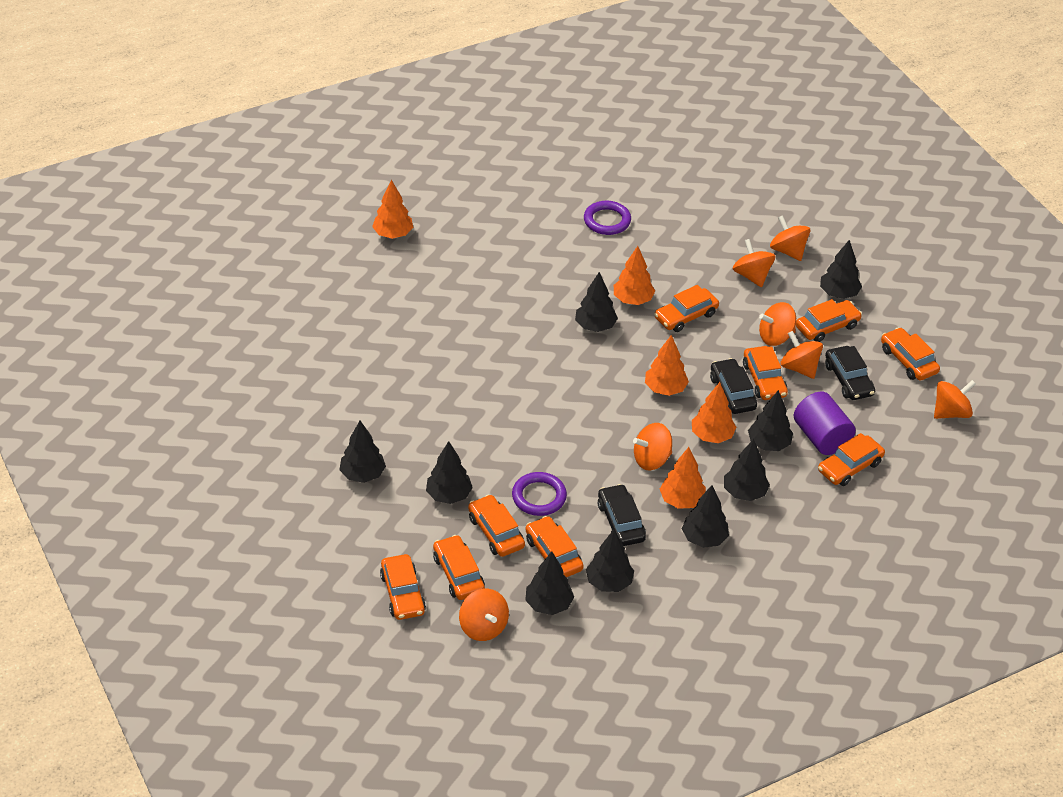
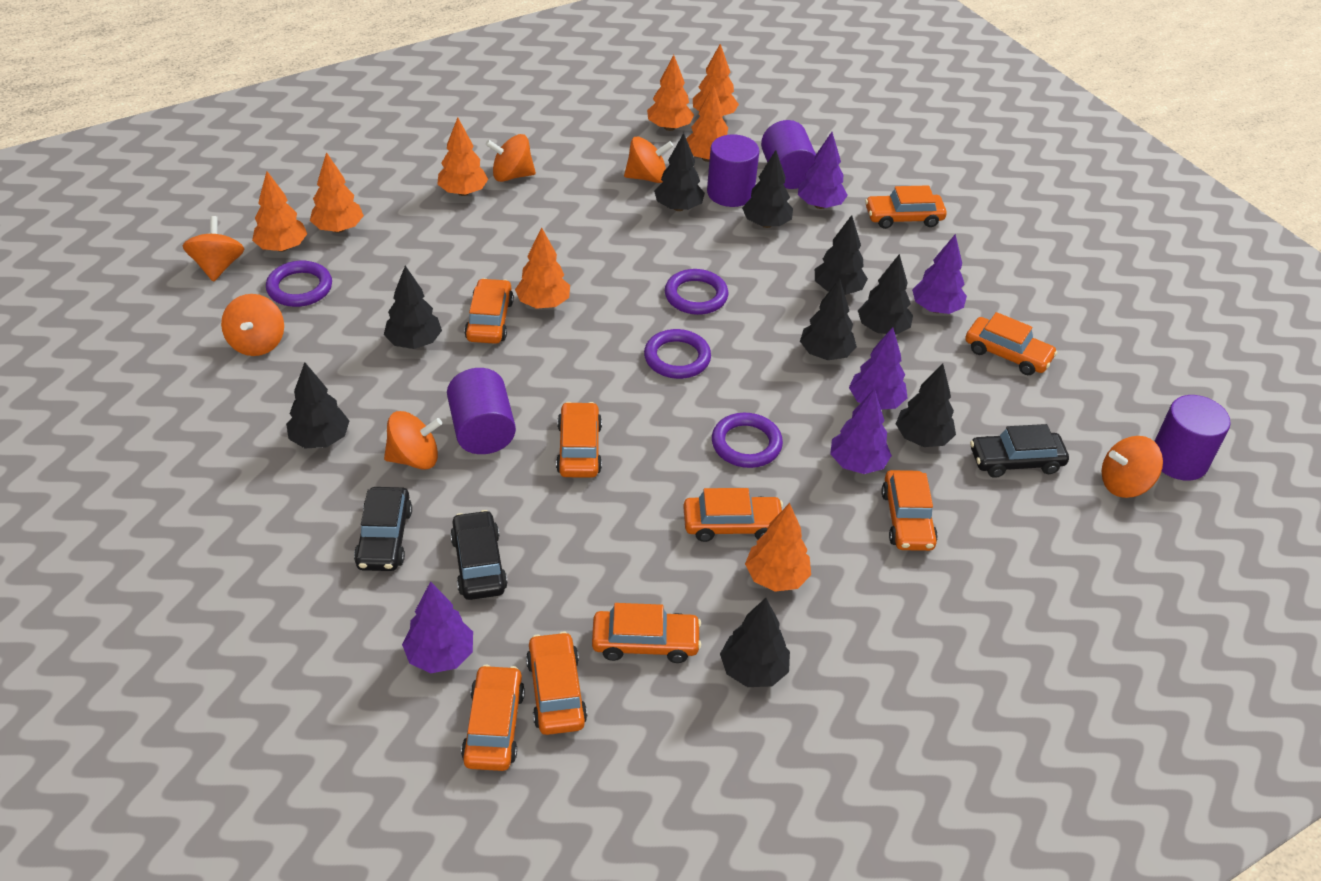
orange spinning top: 7 -> 6
orange tree: 5 -> 8
purple cylinder: 1 -> 4
purple ring: 2 -> 4
purple tree: 0 -> 5

